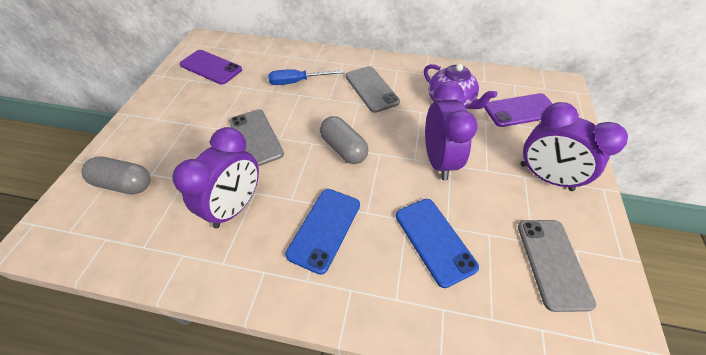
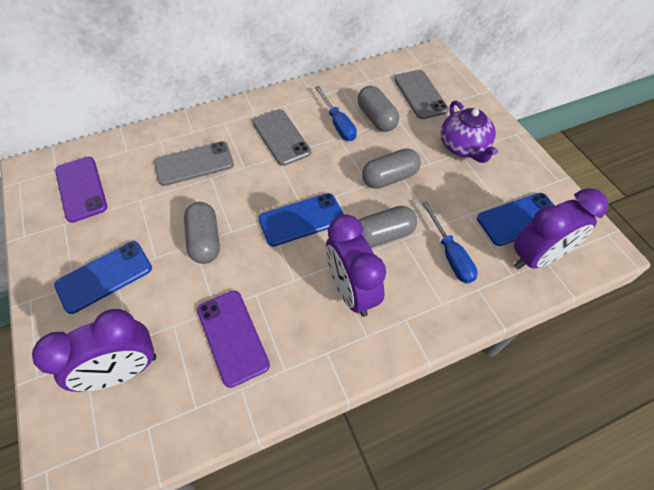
blue phone: 2 -> 3
blue screwdriver: 1 -> 2
grey capsule: 2 -> 4

